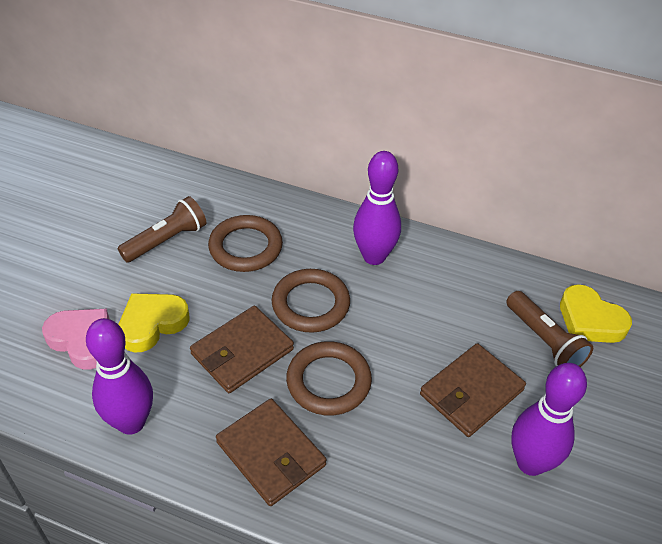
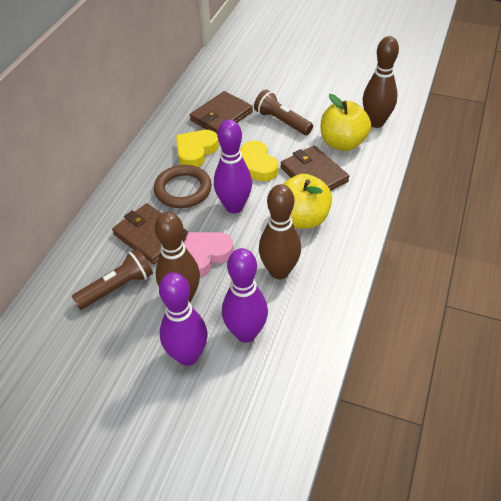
brown bowling pin: 0 -> 3
brown ring: 3 -> 1
yellow apple: 0 -> 2

